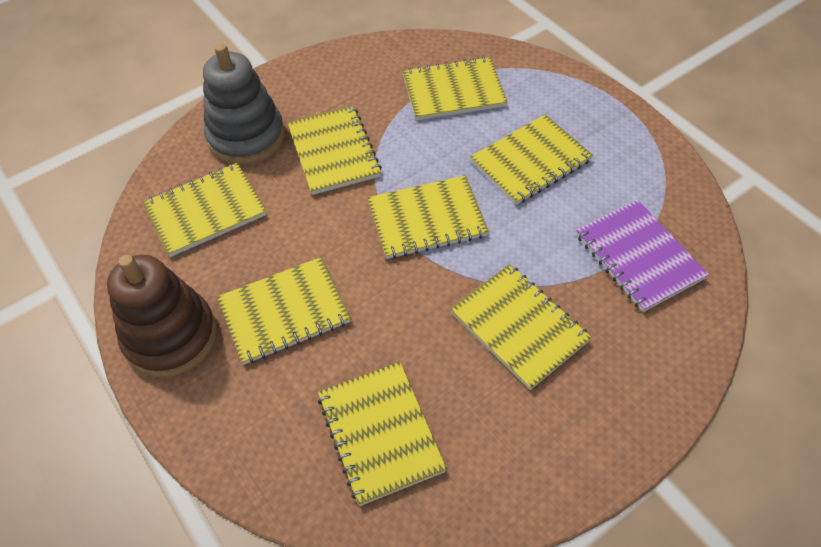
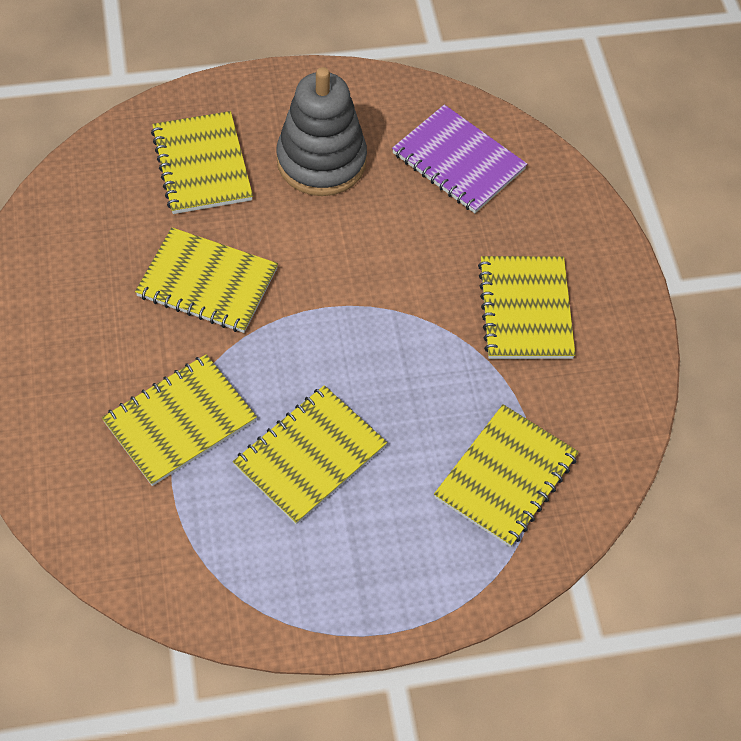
brown stacking toy: 1 -> 0
yellow notebook: 8 -> 6

